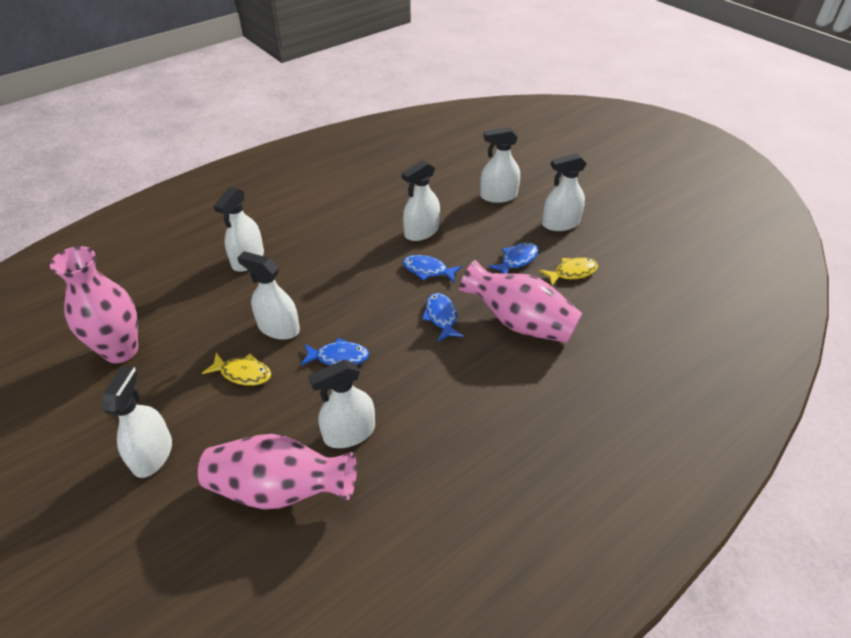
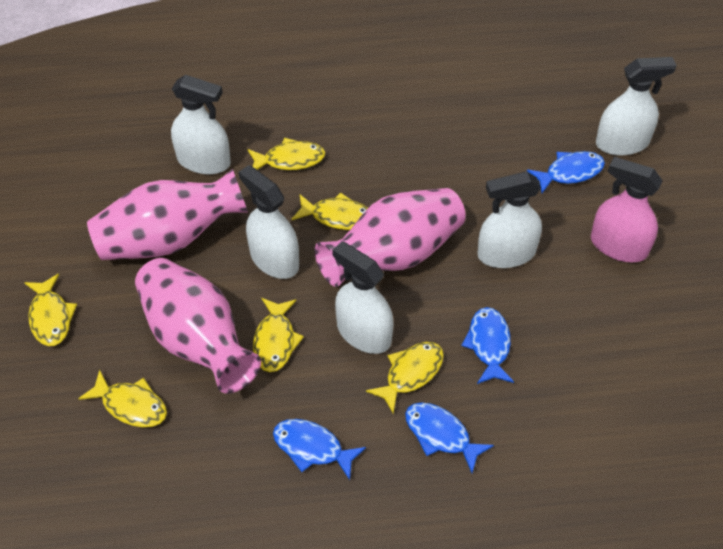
pink spray bottle: 0 -> 1
white spray bottle: 7 -> 5
yellow fish: 2 -> 6

